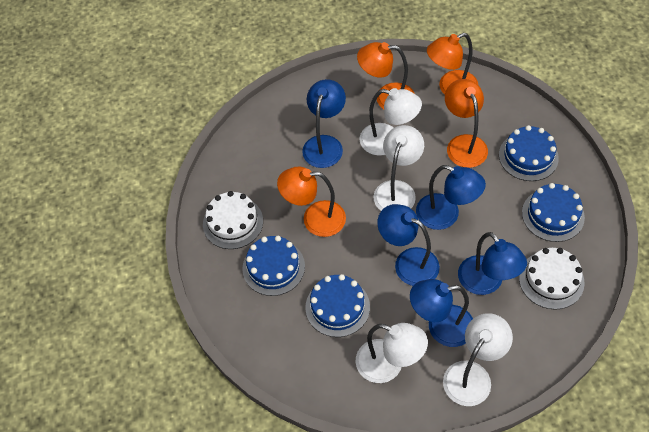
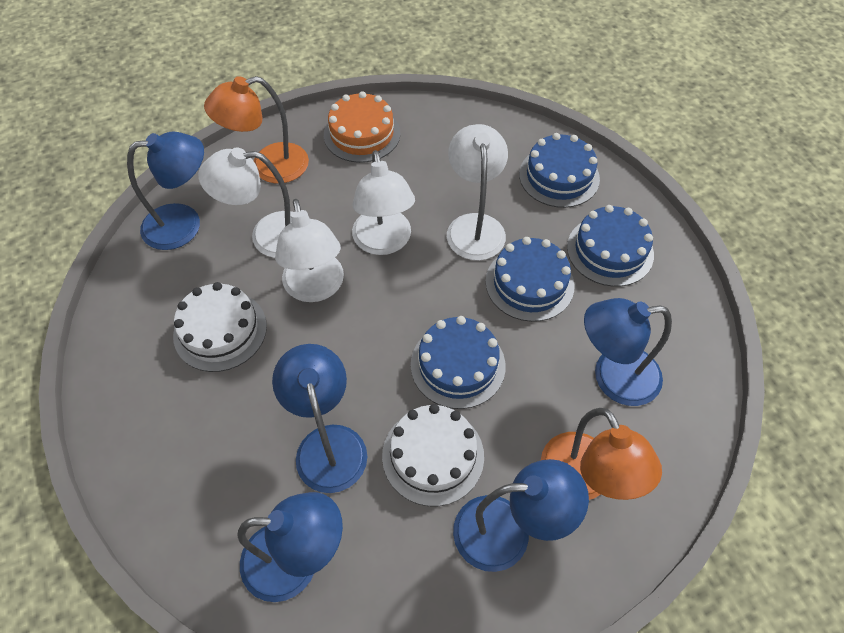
orange cake: 0 -> 1
orange lamp: 4 -> 2

